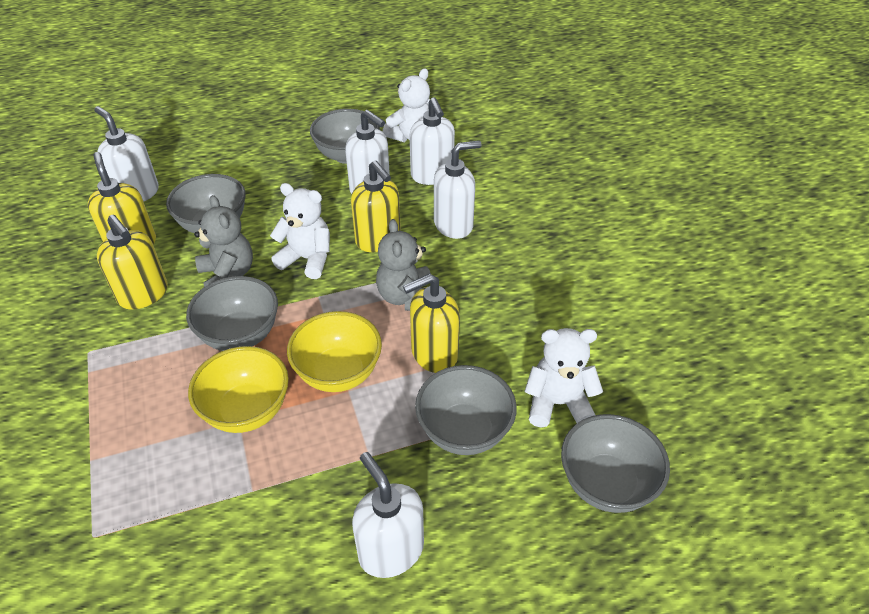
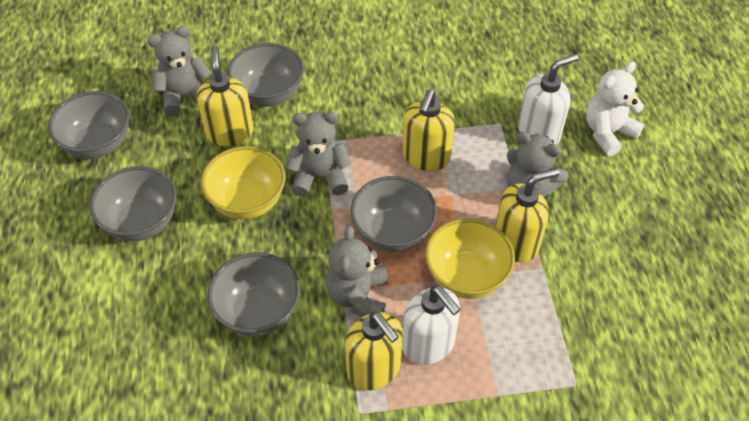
grey teddy bear: 2 -> 4
white soap dispenser: 5 -> 2
white teddy bear: 3 -> 1

